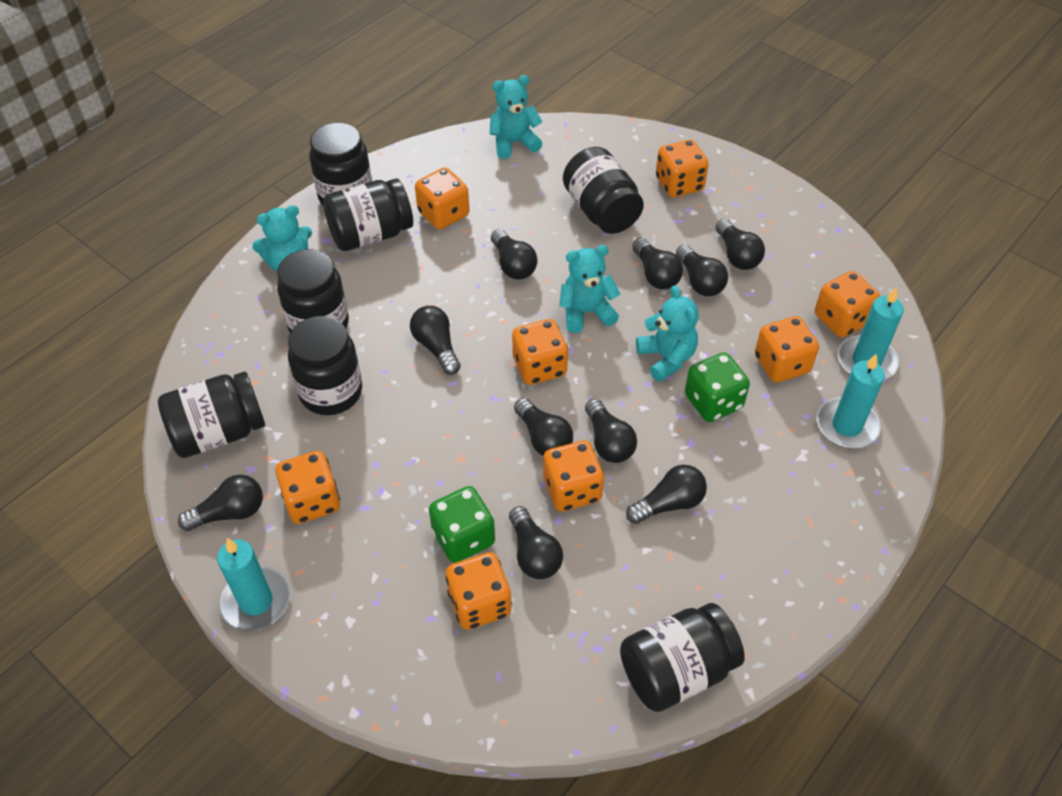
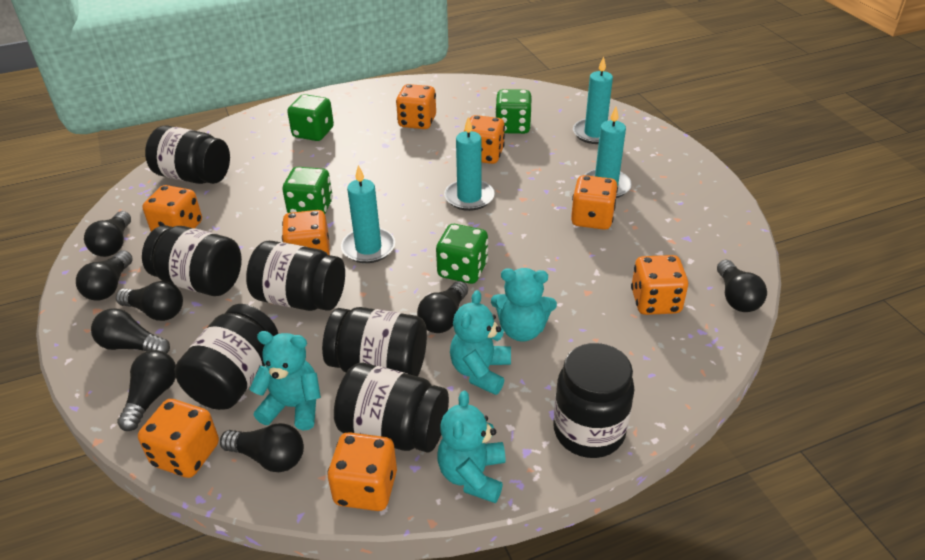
black light bulb: 10 -> 8
green dice: 2 -> 4
turquoise candle: 3 -> 4

